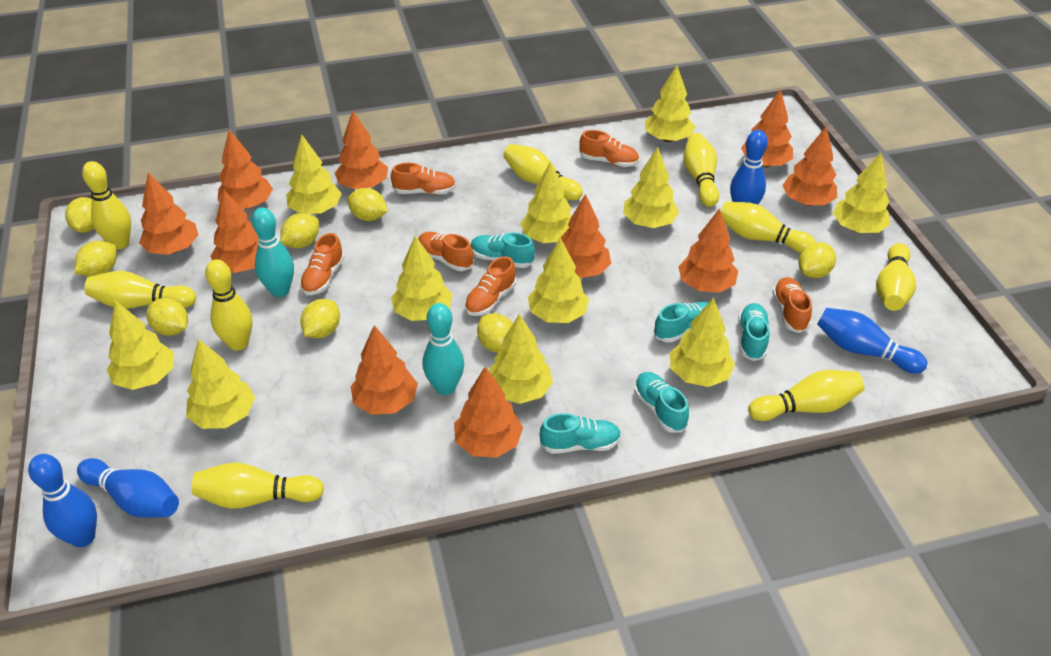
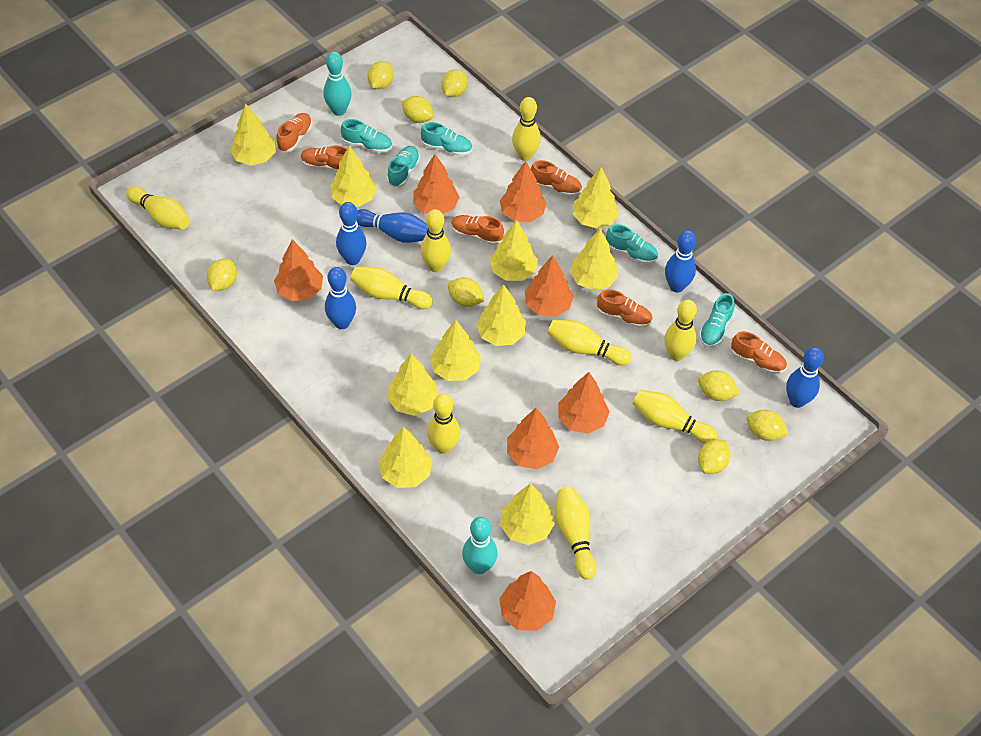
blue bowling pin: 4 -> 5
orange tree: 10 -> 7
yellow tree: 11 -> 10

